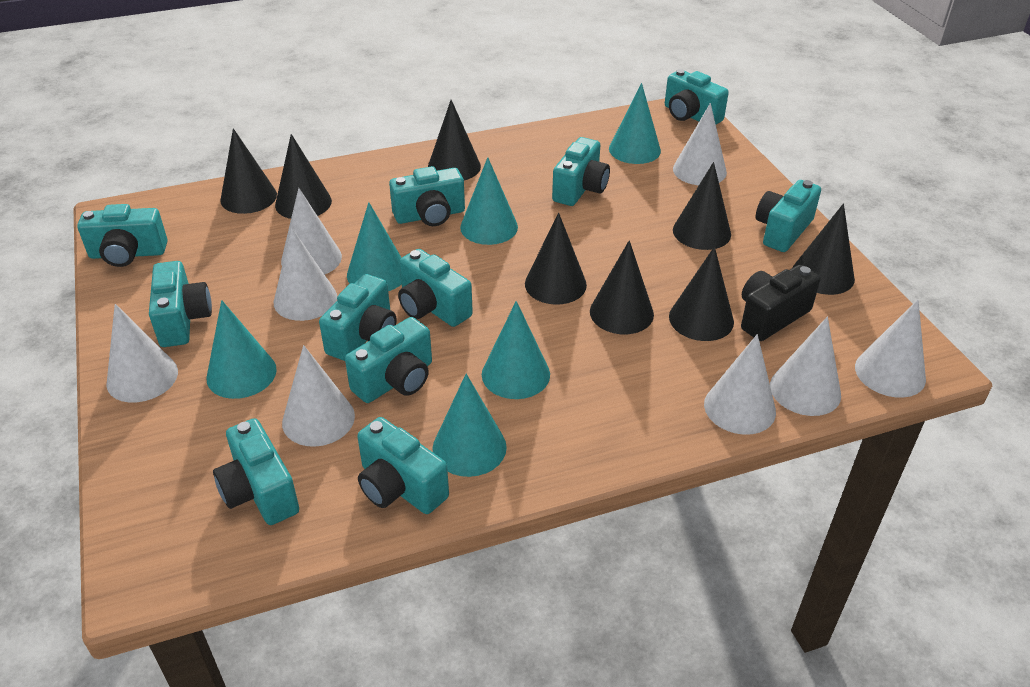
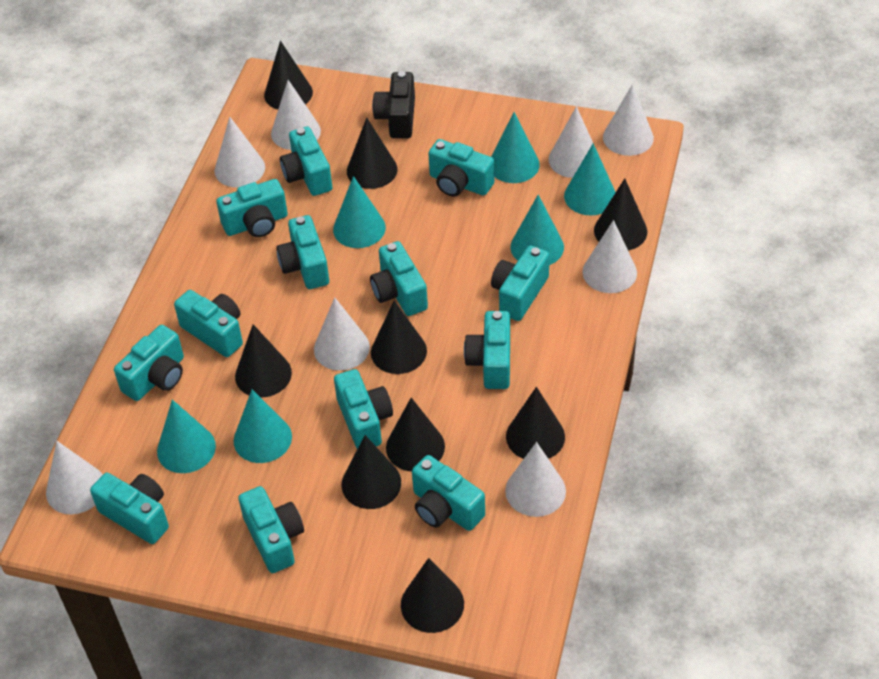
black cone: 8 -> 9
turquoise camera: 11 -> 13

